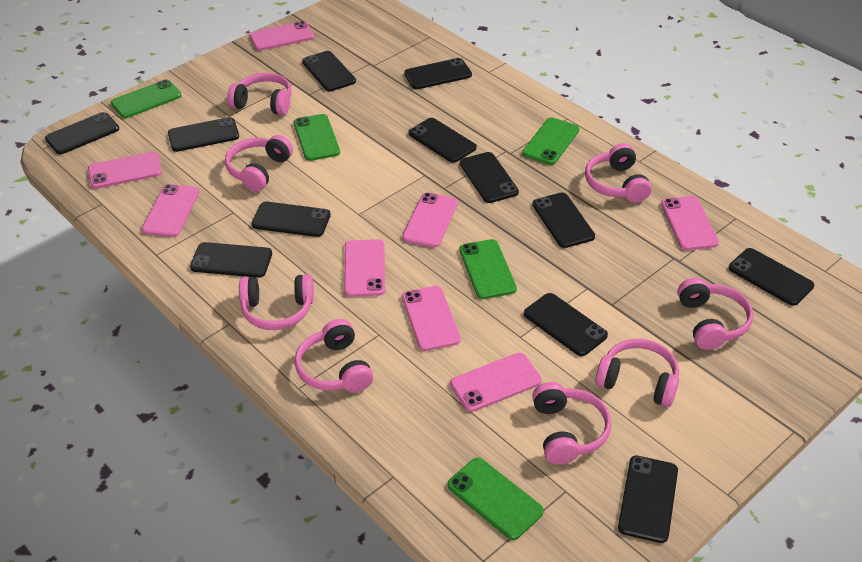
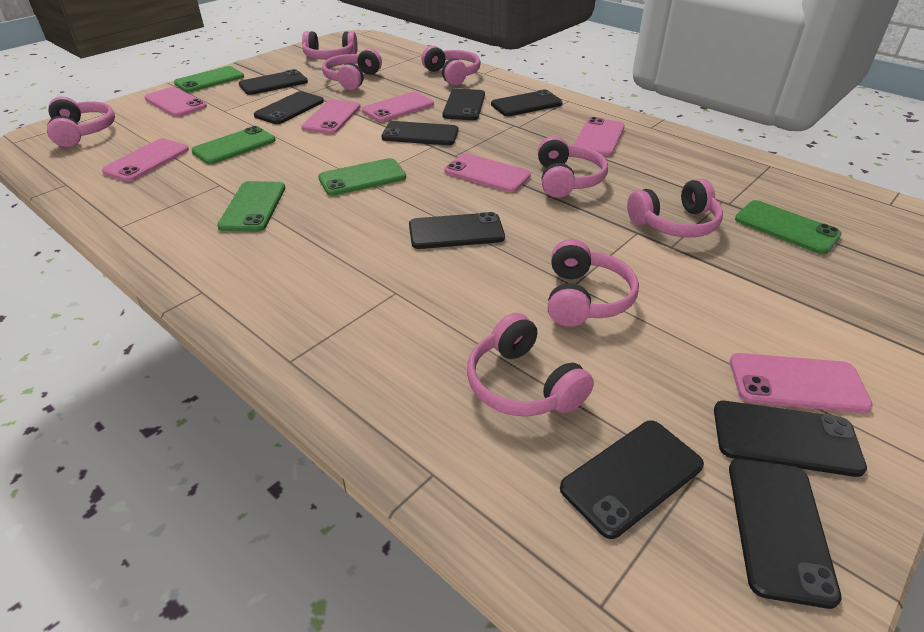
black phone: 12 -> 9
pink phone: 8 -> 7

